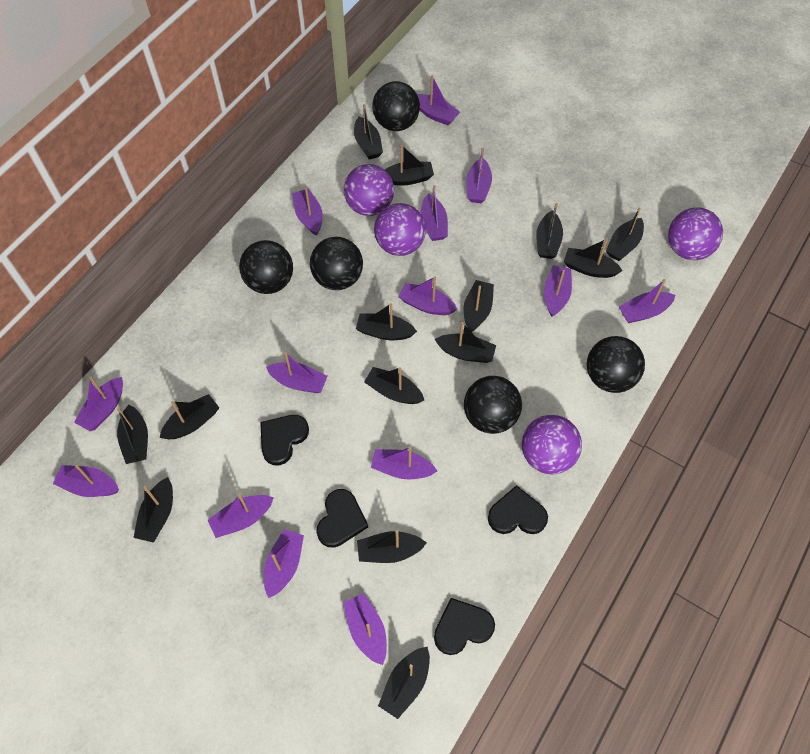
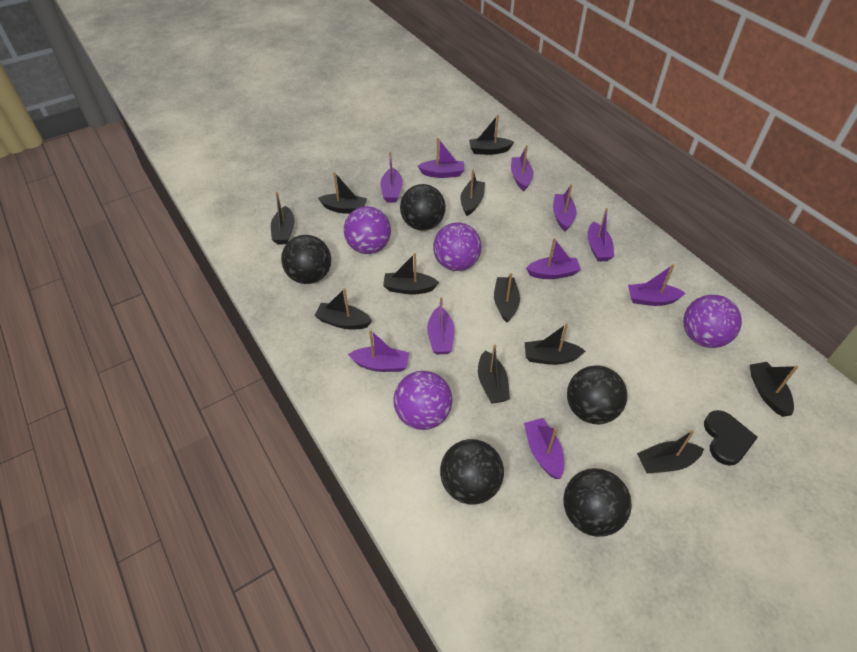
black boat: 14 -> 11
black heart: 4 -> 1
purple boat: 14 -> 10

